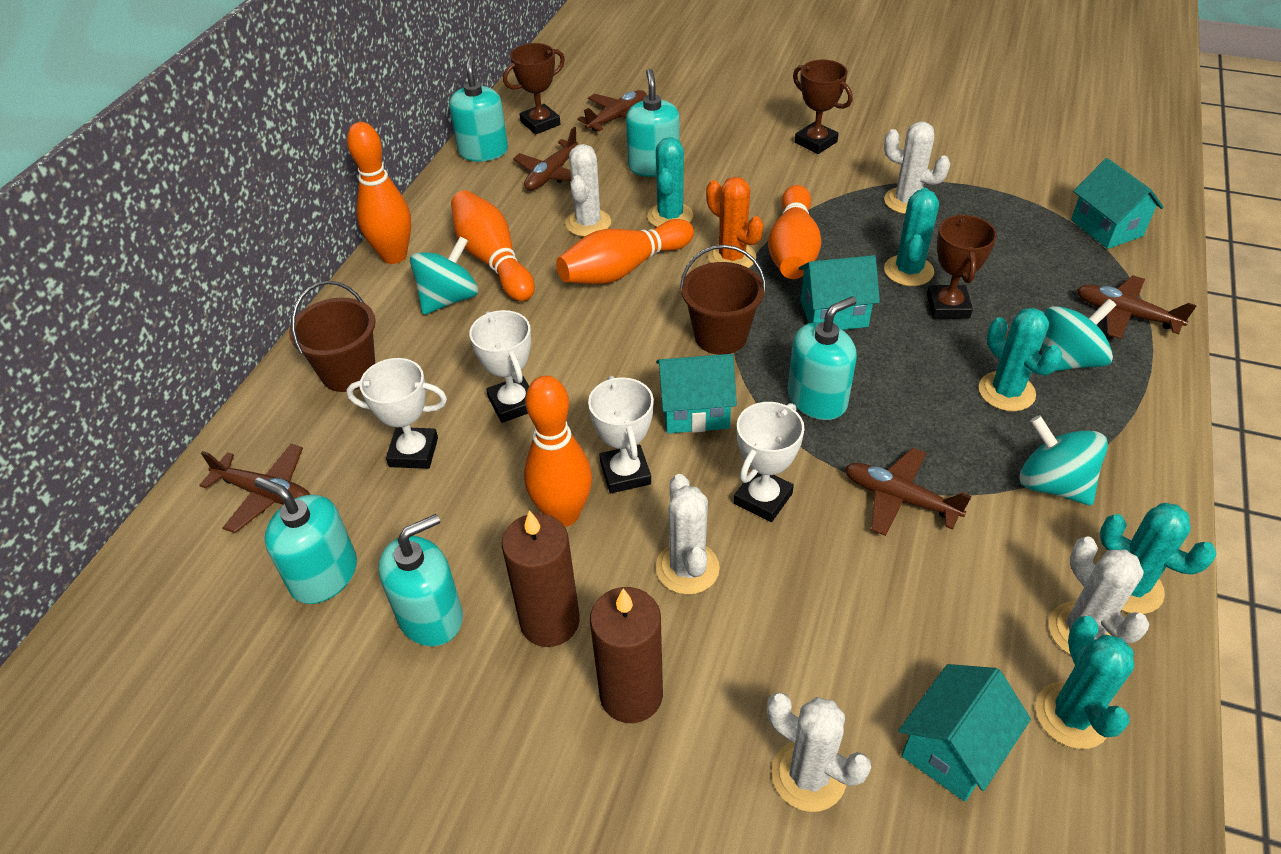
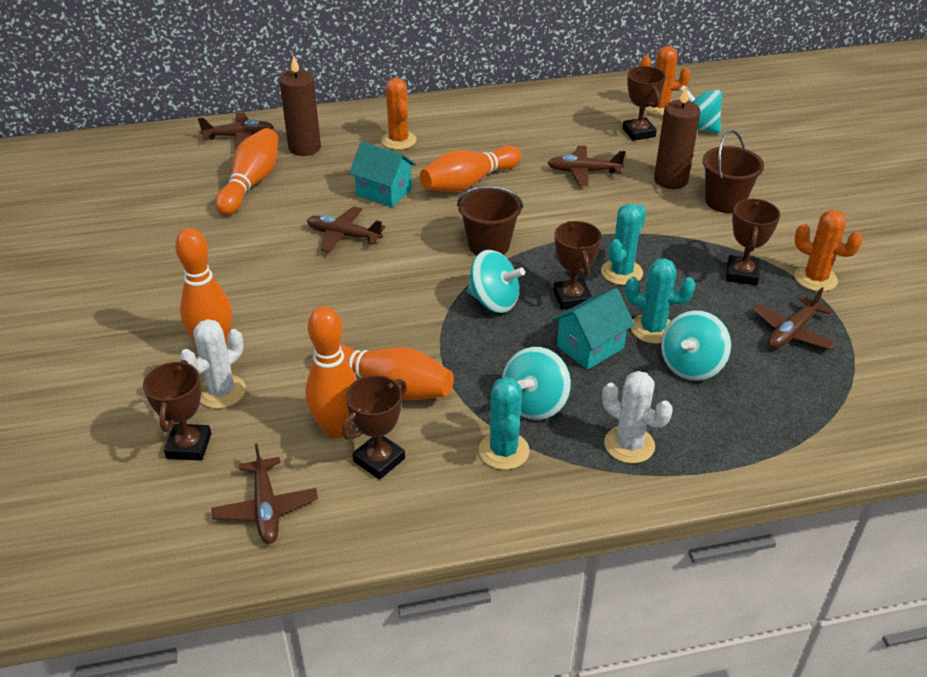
brown trophy: 3 -> 5
orange cactus: 1 -> 3
turquoise cactus: 5 -> 3
turquoise house: 4 -> 2
turquoise soap dispenser: 5 -> 0
turquoise spinning top: 3 -> 4
white cactus: 5 -> 2
white trophy: 4 -> 0

